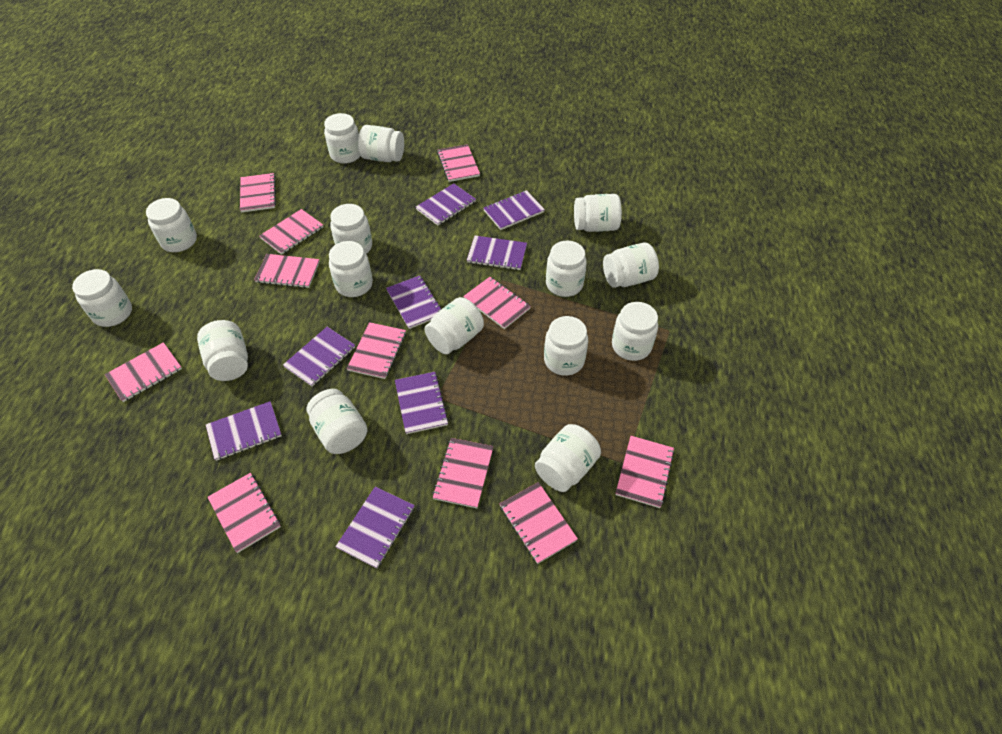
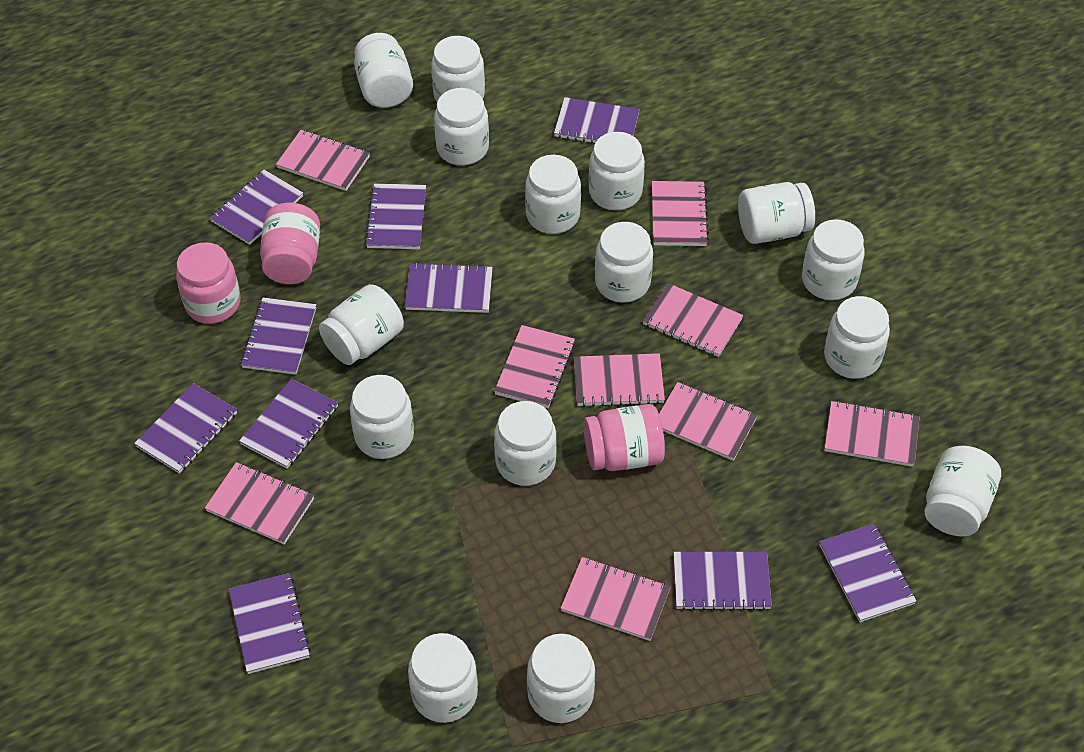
pink jar: 0 -> 3
pink notebook: 11 -> 9
purple notebook: 8 -> 10

